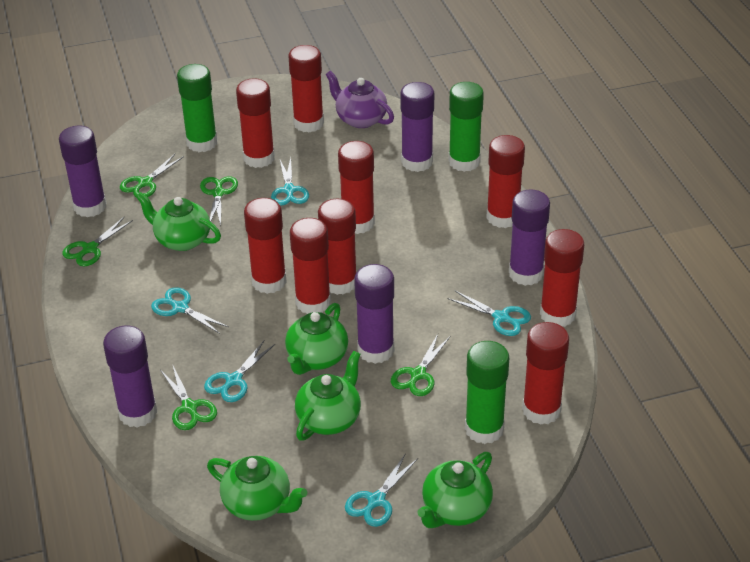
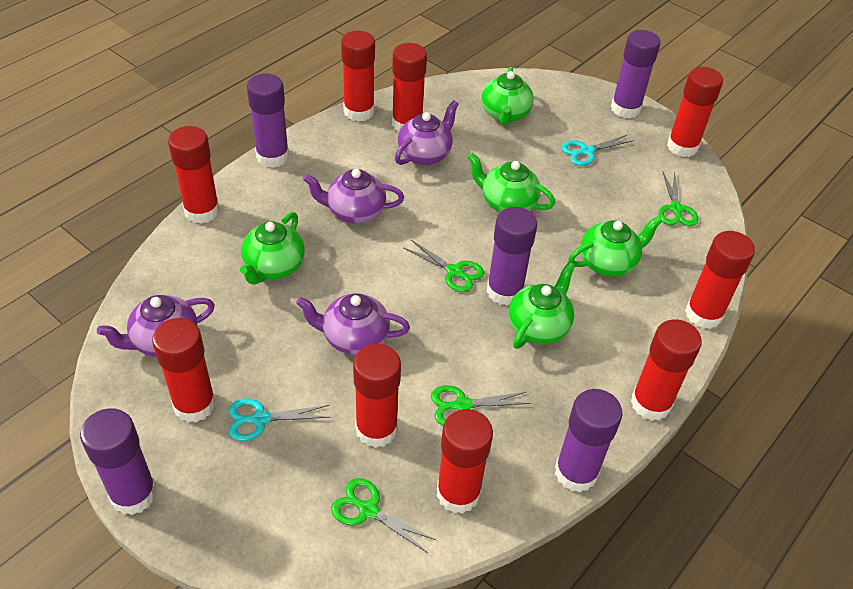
green glue stick: 3 -> 0
green scissors: 5 -> 4
purple teapot: 1 -> 4
turquoise scissors: 5 -> 2

